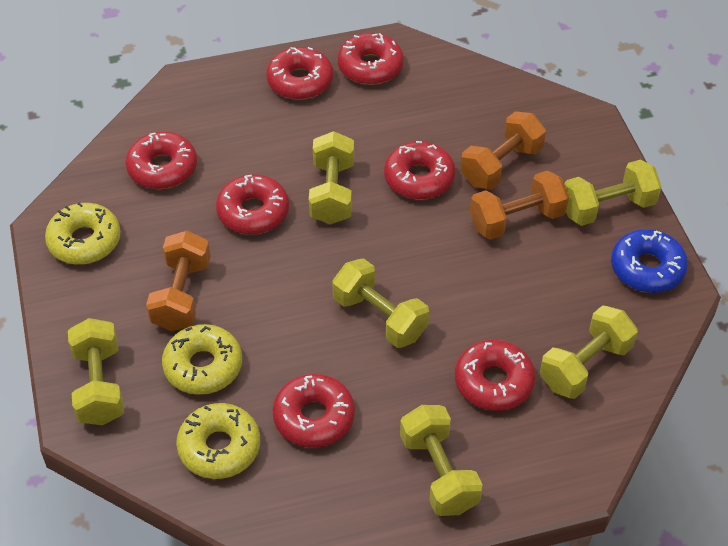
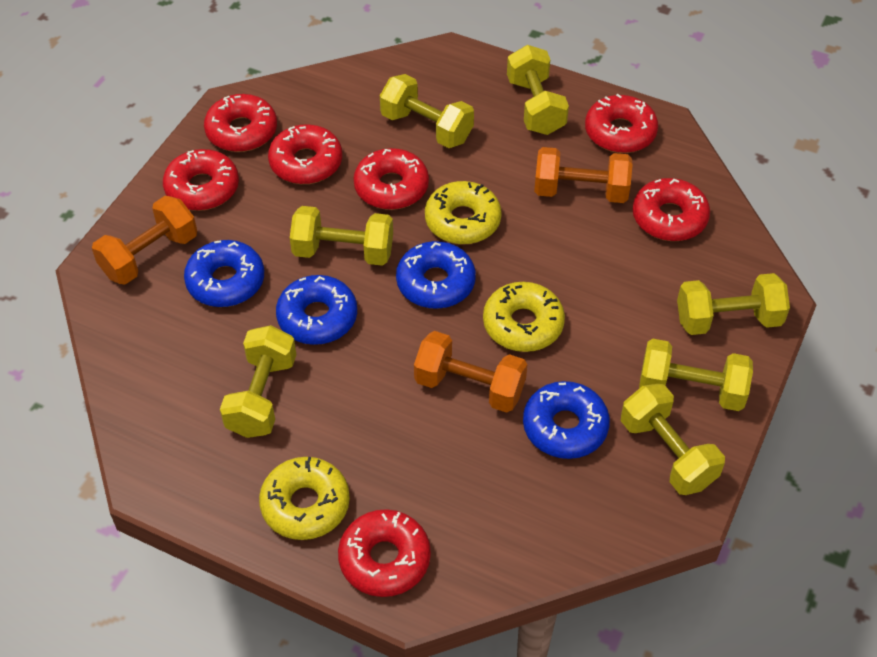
blue donut: 1 -> 4
yellow dumbbell: 6 -> 7

